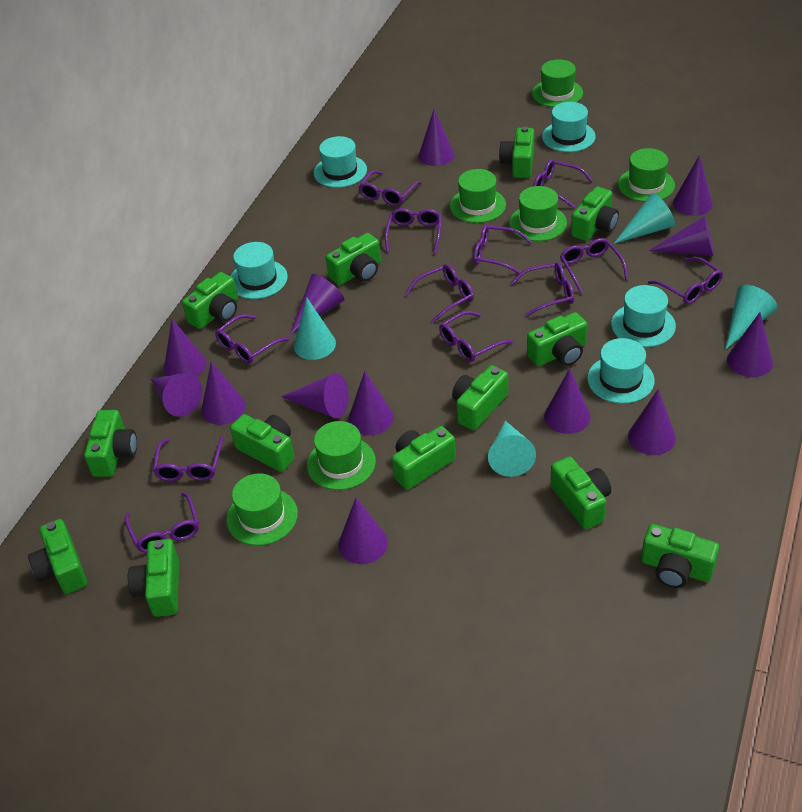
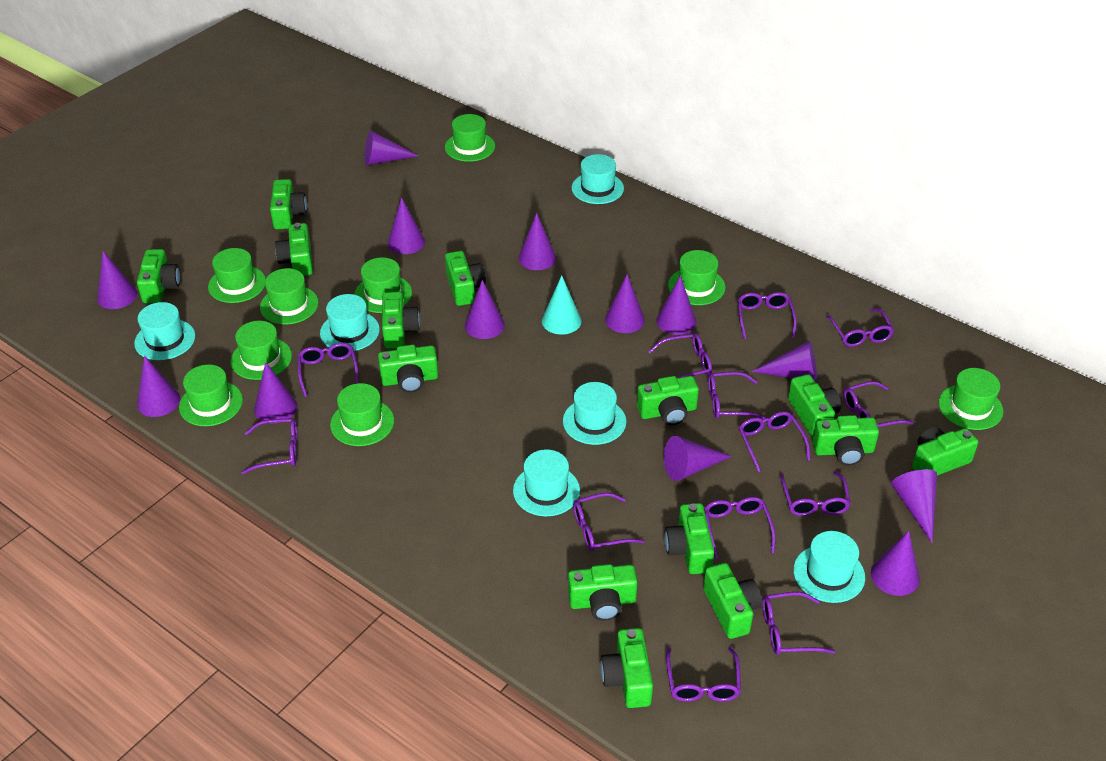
green camera: 13 -> 14
green hat: 6 -> 9
purple glasses: 12 -> 13
turquoise cone: 4 -> 1
turquoise hat: 5 -> 6

